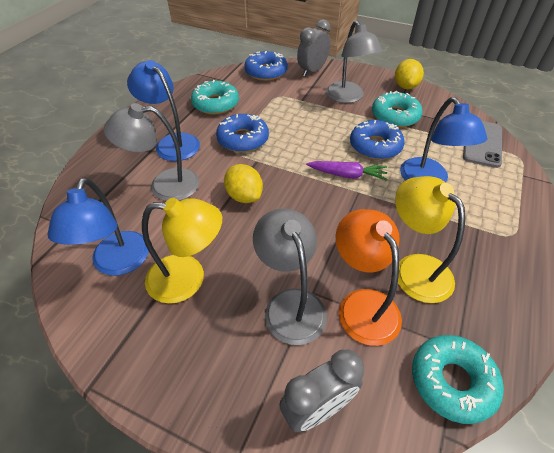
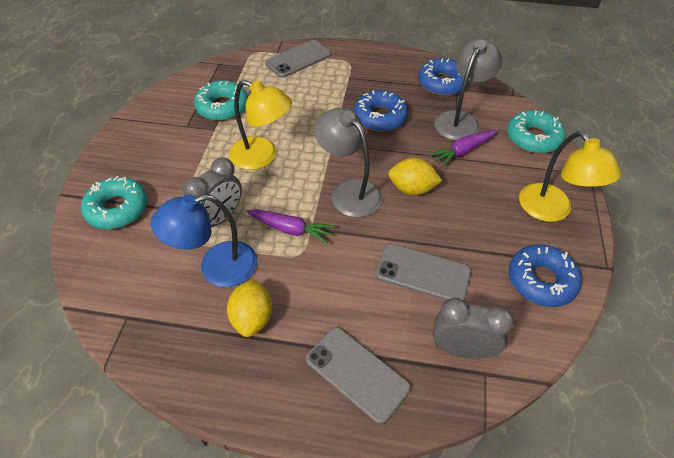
blue lamp: 3 -> 1
grey lamp: 3 -> 2
grey phone: 1 -> 3
orange lamp: 1 -> 0
purple carrot: 1 -> 2

